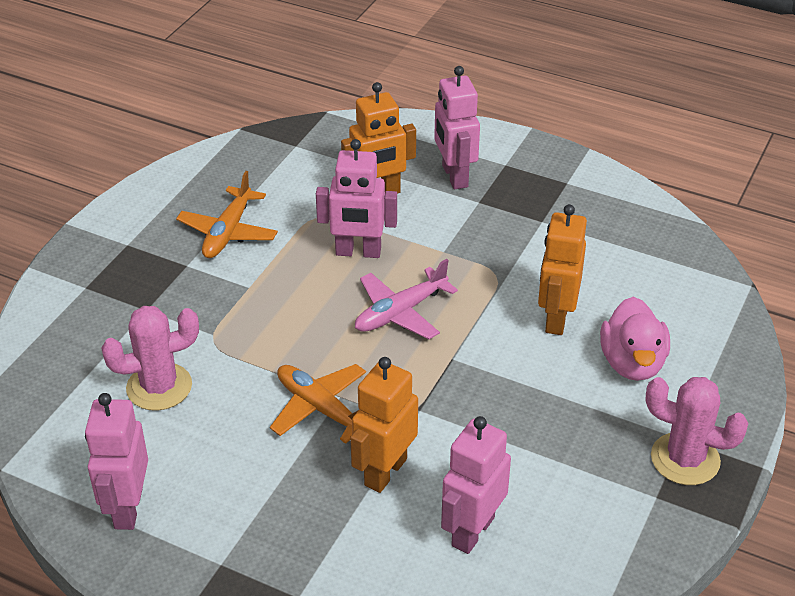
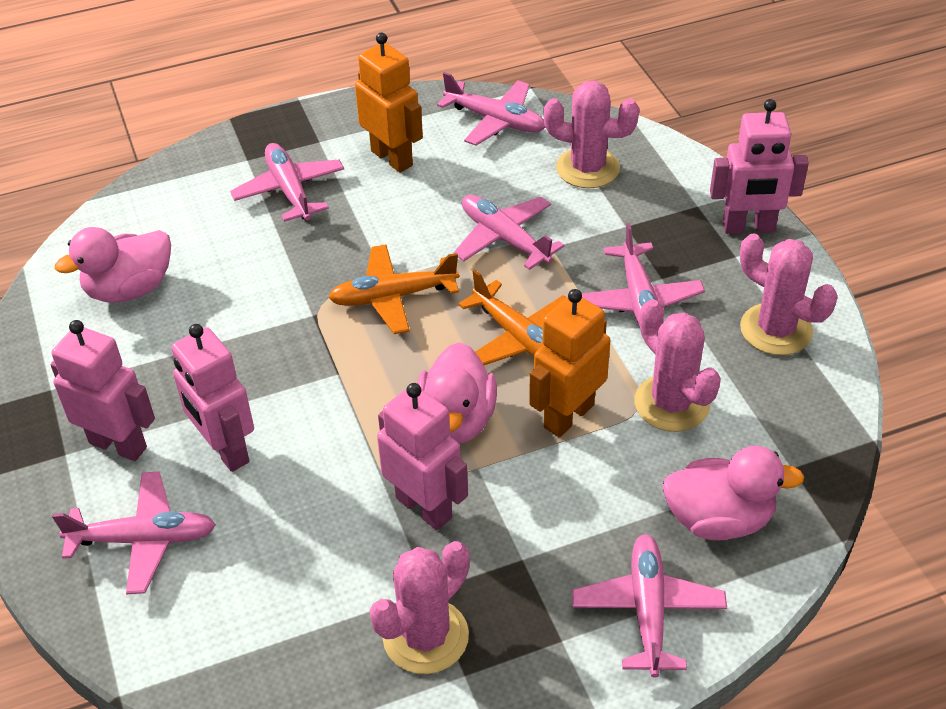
orange robot: 3 -> 2
pink cactus: 2 -> 4
pink duck: 1 -> 3
pink plane: 1 -> 6

